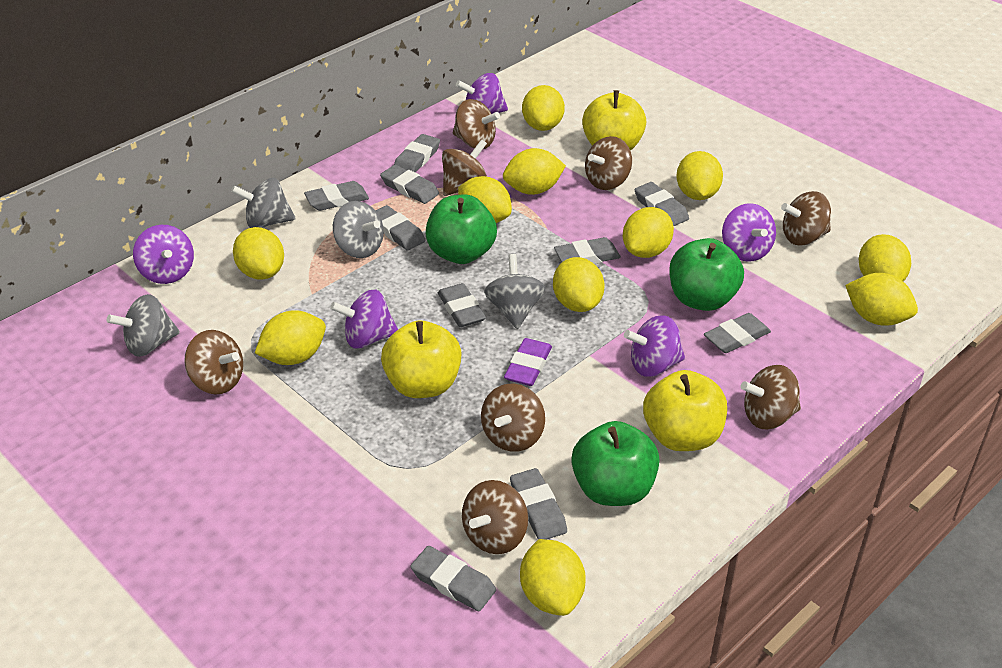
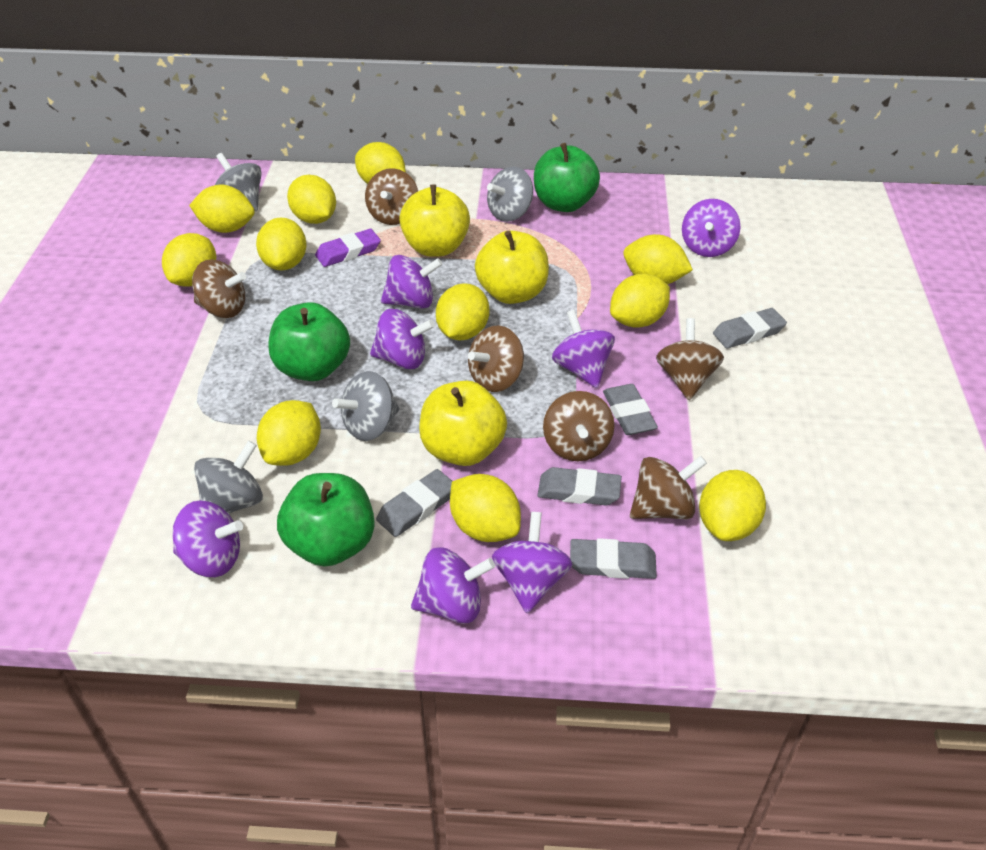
brown spinning top: 8 -> 6
grey eraser: 10 -> 5
purple spinning top: 5 -> 7

